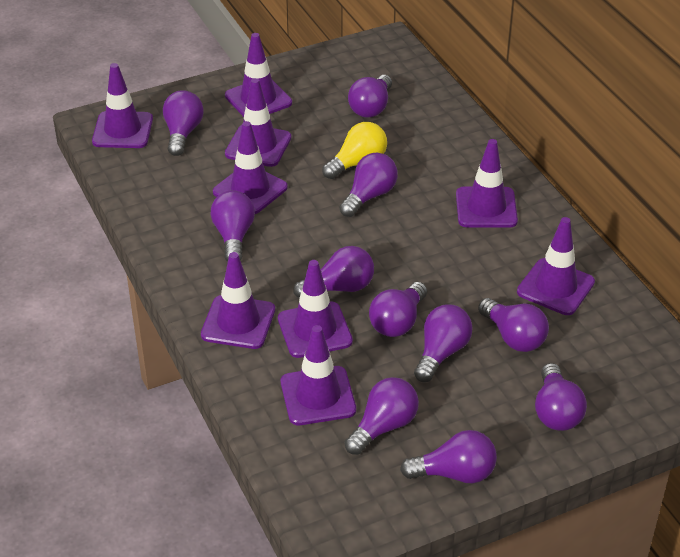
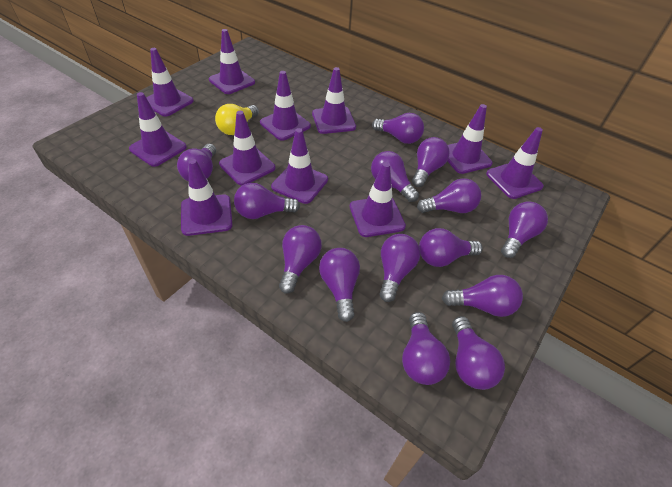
purple light bulb: 11 -> 14
purple traffic cone: 9 -> 11

